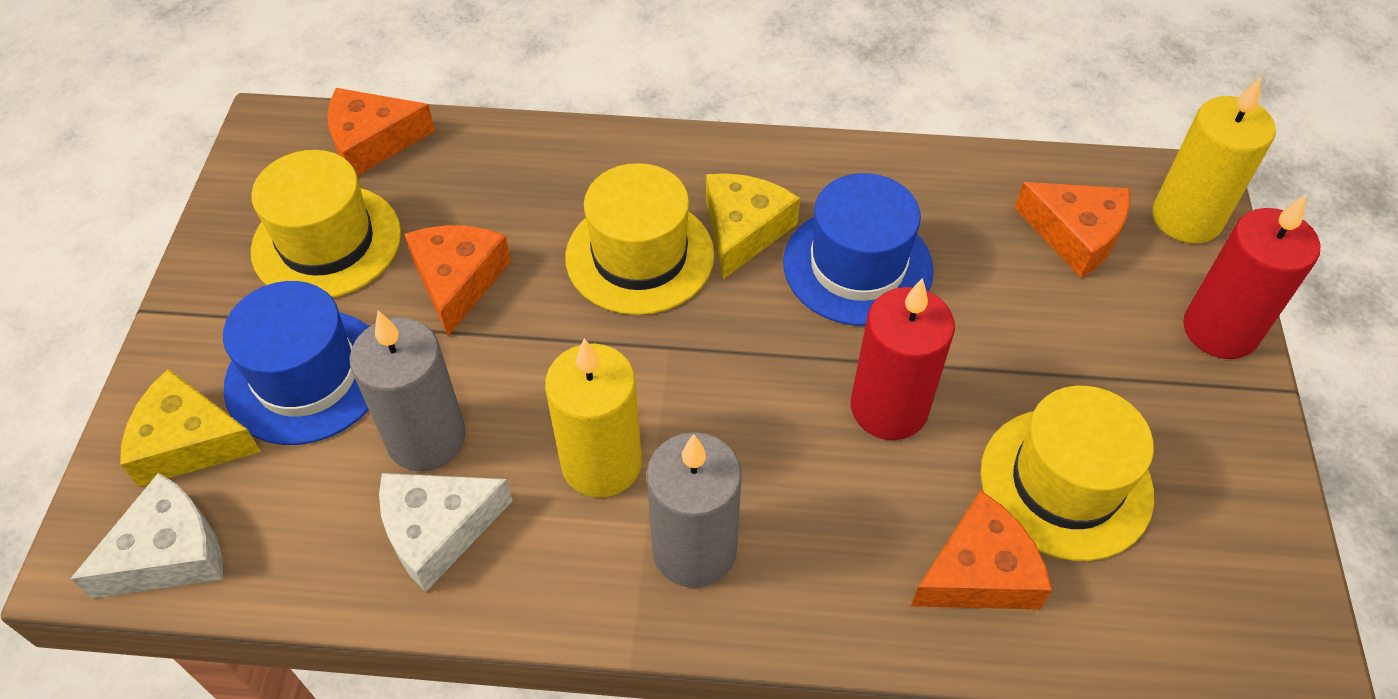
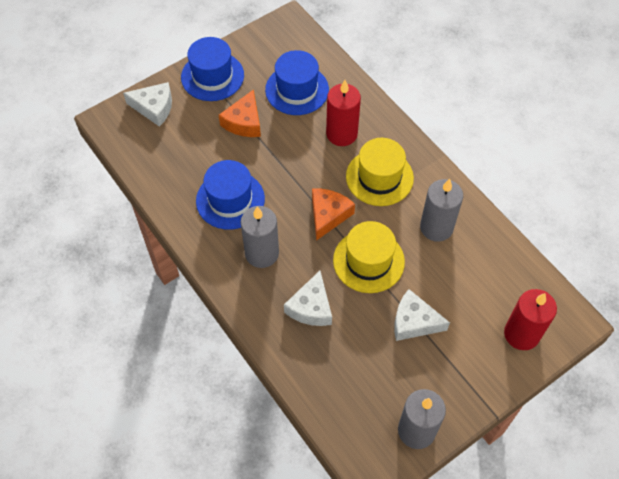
blue hat: 2 -> 3
grey candle: 2 -> 3
orange cheese: 4 -> 2
white cheese: 2 -> 3
yellow candle: 2 -> 0
yellow cheese: 2 -> 0
yellow hat: 3 -> 2

